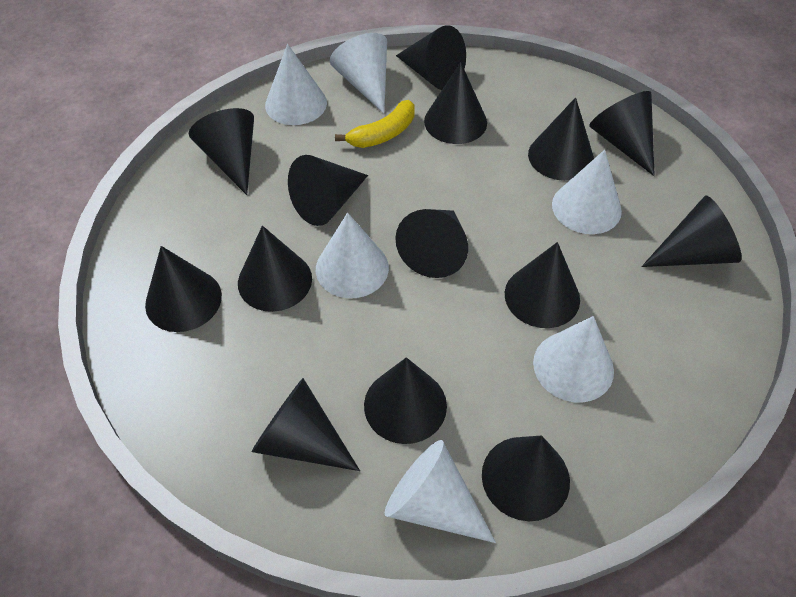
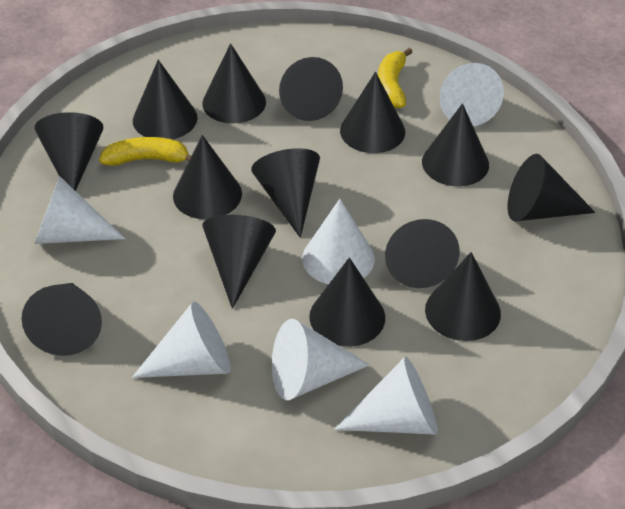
yellow banana: 1 -> 2

